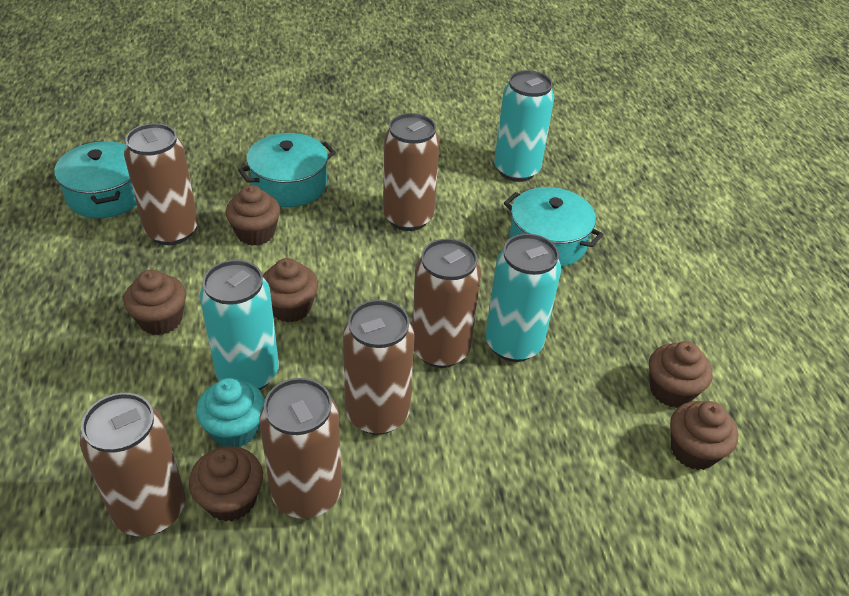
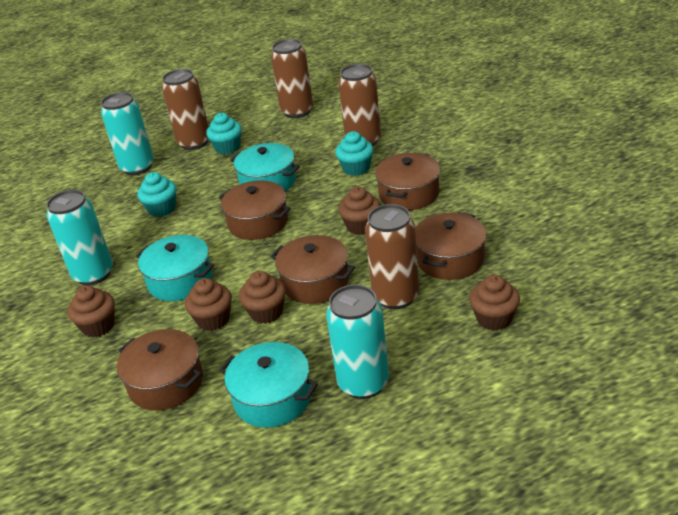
brown can: 6 -> 4
brown cupcake: 6 -> 5
brown pot: 0 -> 5
turquoise cupcake: 1 -> 3

